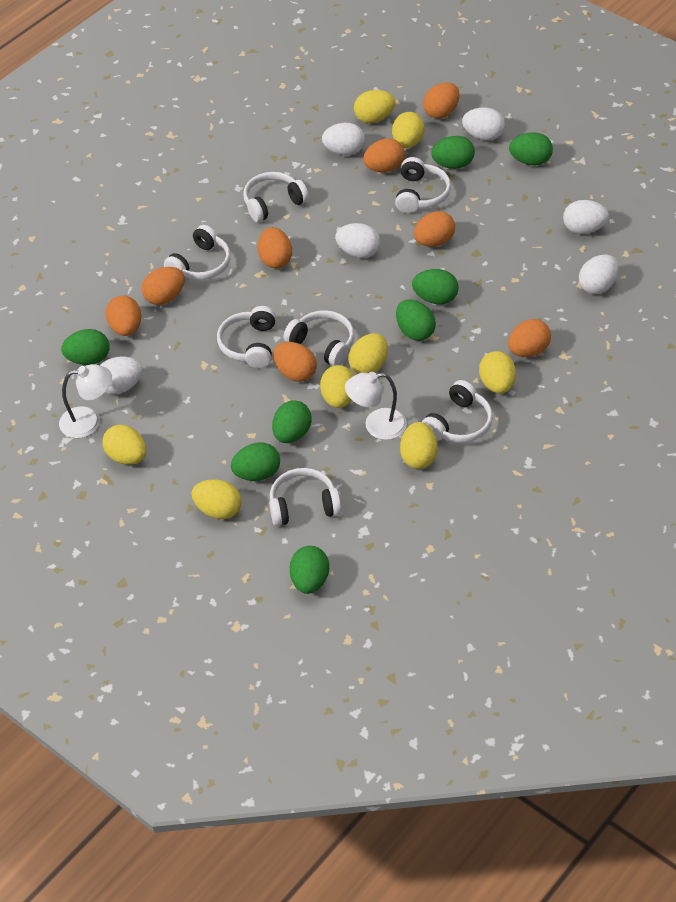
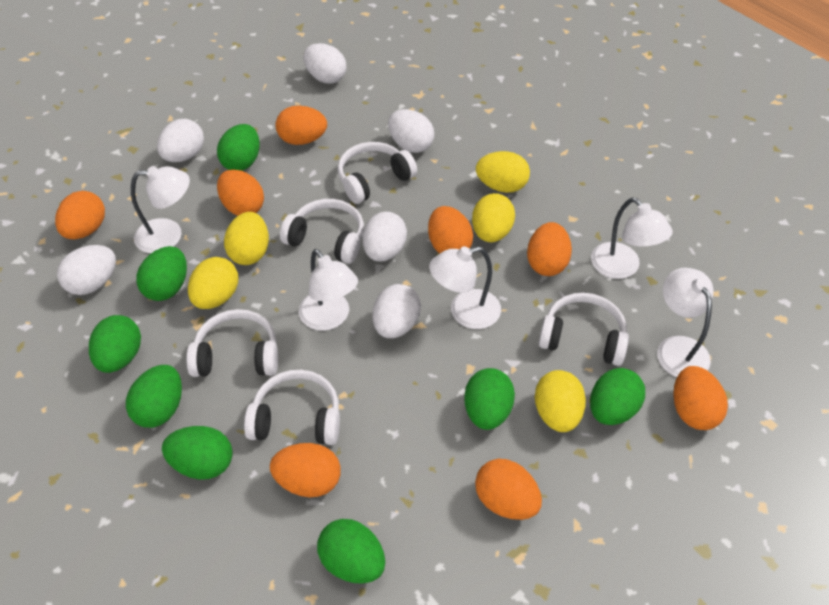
white headphones: 7 -> 5
white lamp: 2 -> 5
yellow egg: 8 -> 5

